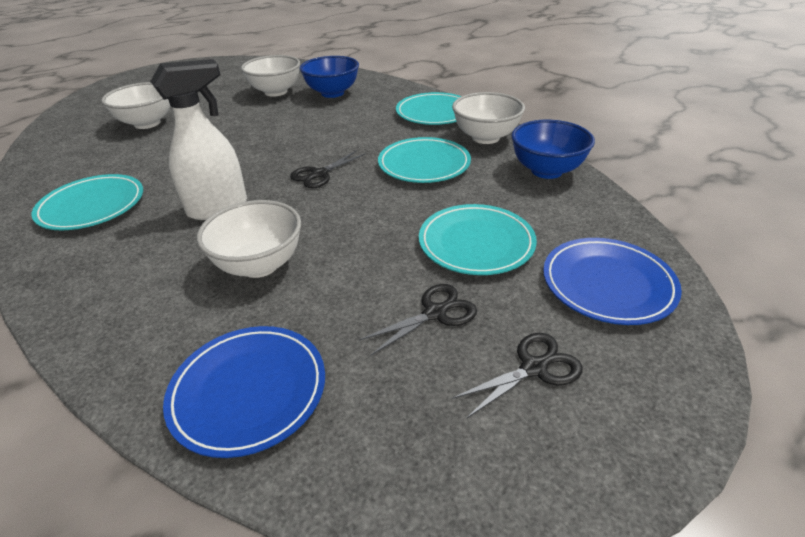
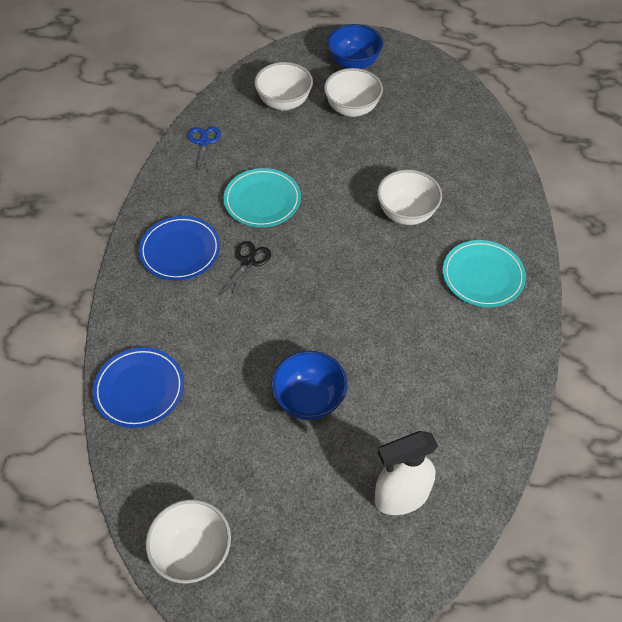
black scissors: 3 -> 1
blue scissors: 0 -> 1
turquoise plate: 4 -> 2

